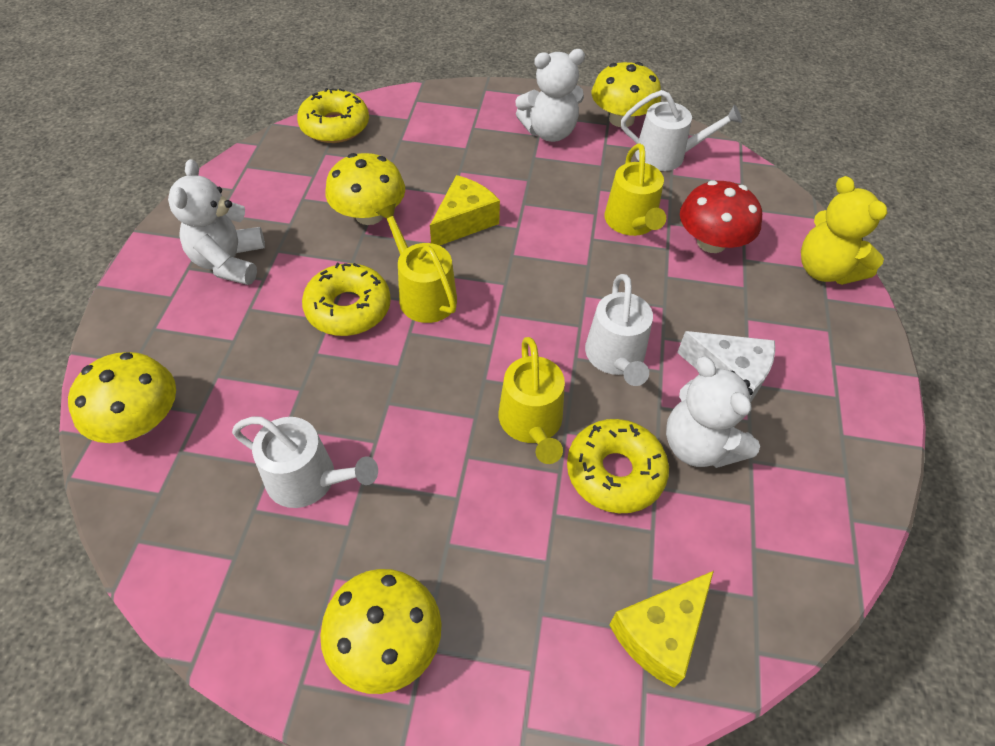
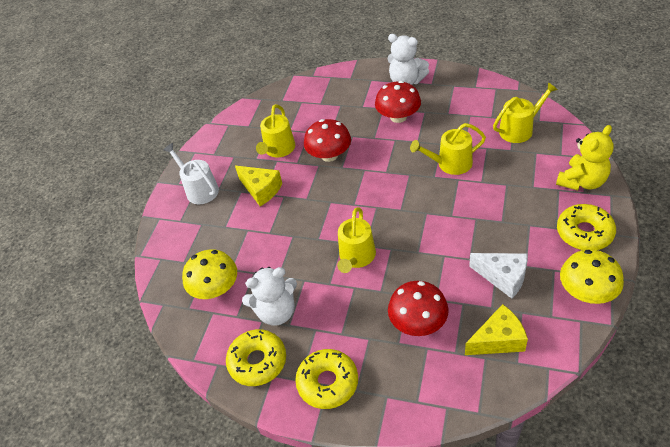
red mushroom: 1 -> 3
white teddy bear: 3 -> 2
white watering can: 3 -> 1
yellow mushroom: 4 -> 2
yellow watering can: 3 -> 4

